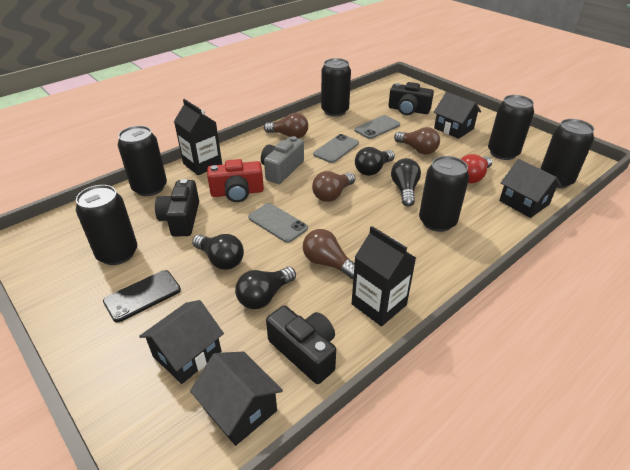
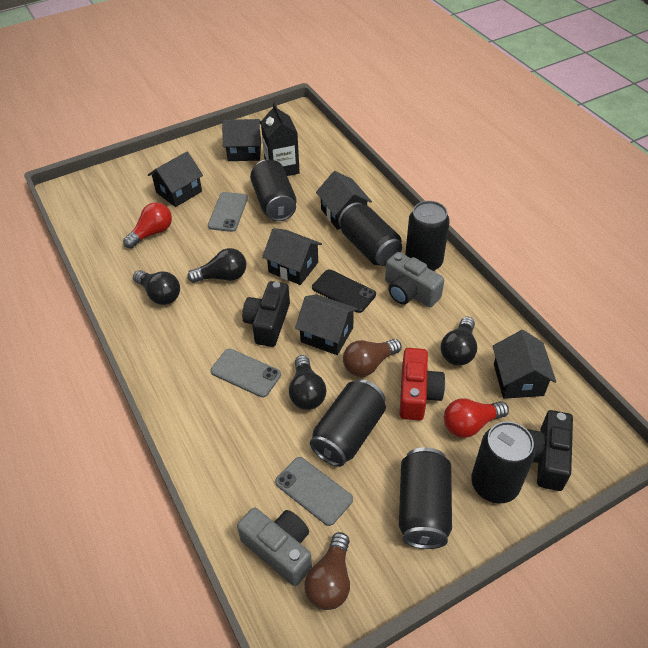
black camera: 3 -> 2
black carton: 2 -> 1
black house: 4 -> 6
brown light bulb: 4 -> 2
grey camera: 1 -> 2
red light bulb: 1 -> 2

